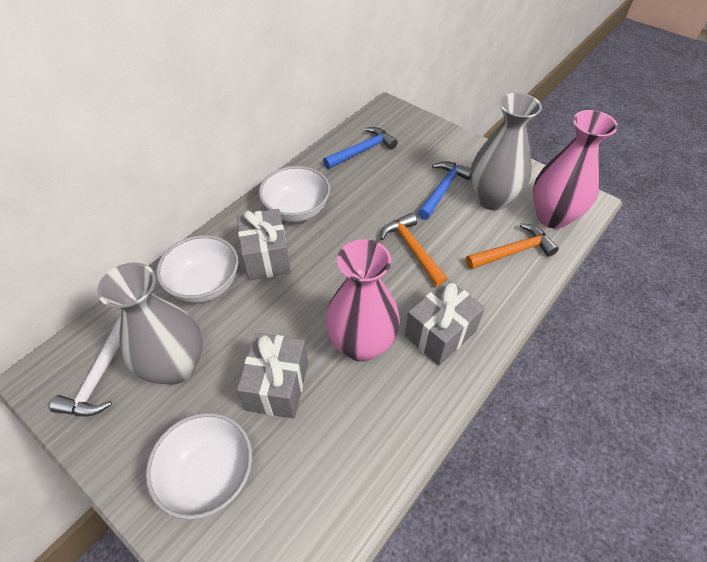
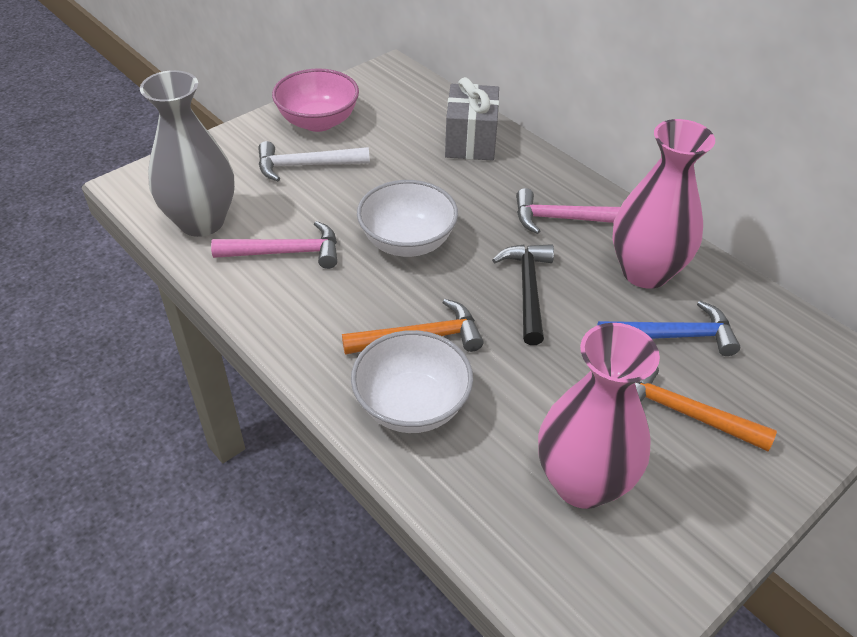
black hammer: 0 -> 1
blue hammer: 2 -> 1
grey gift: 3 -> 1
grey vase: 2 -> 1
pink bowl: 0 -> 1
pink hammer: 0 -> 2
white bowl: 3 -> 2

